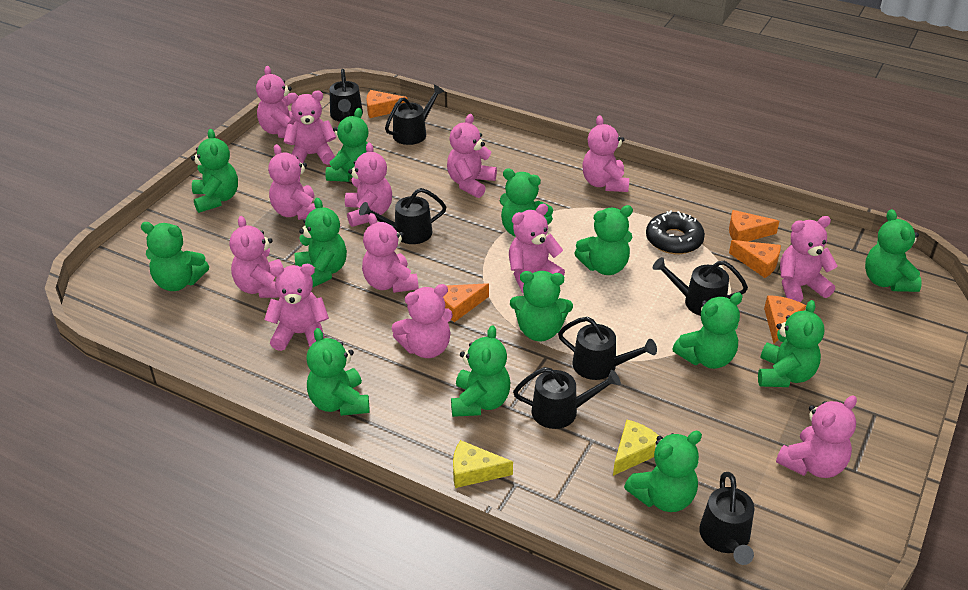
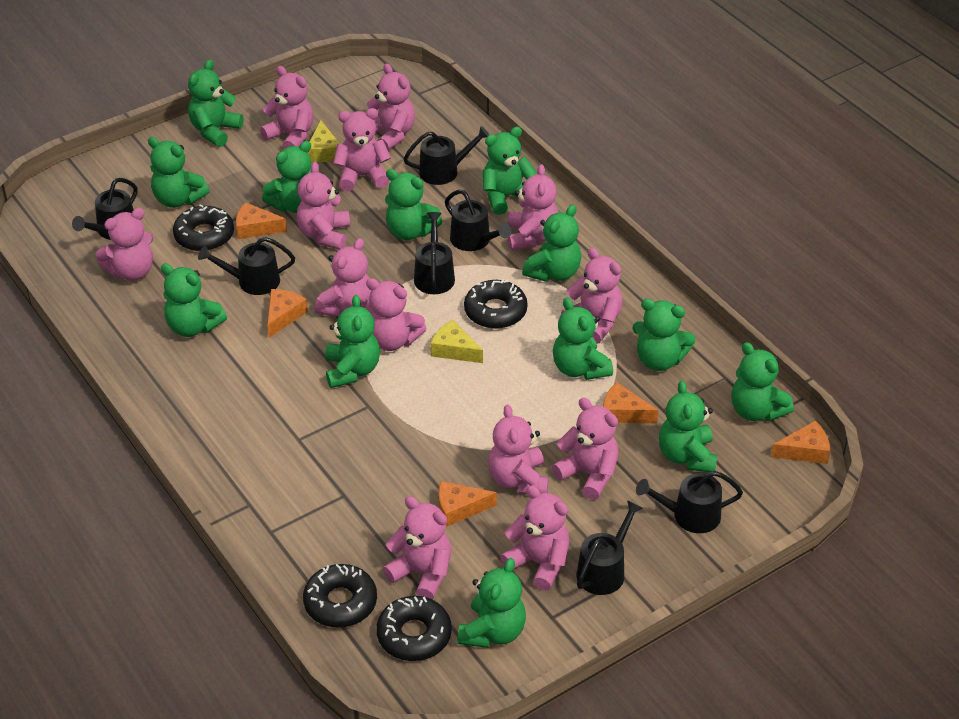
black donut: 1 -> 4

